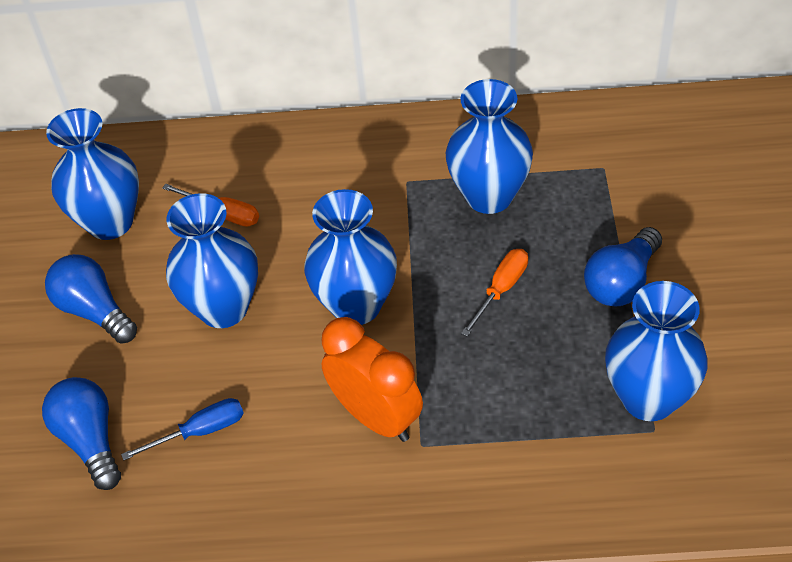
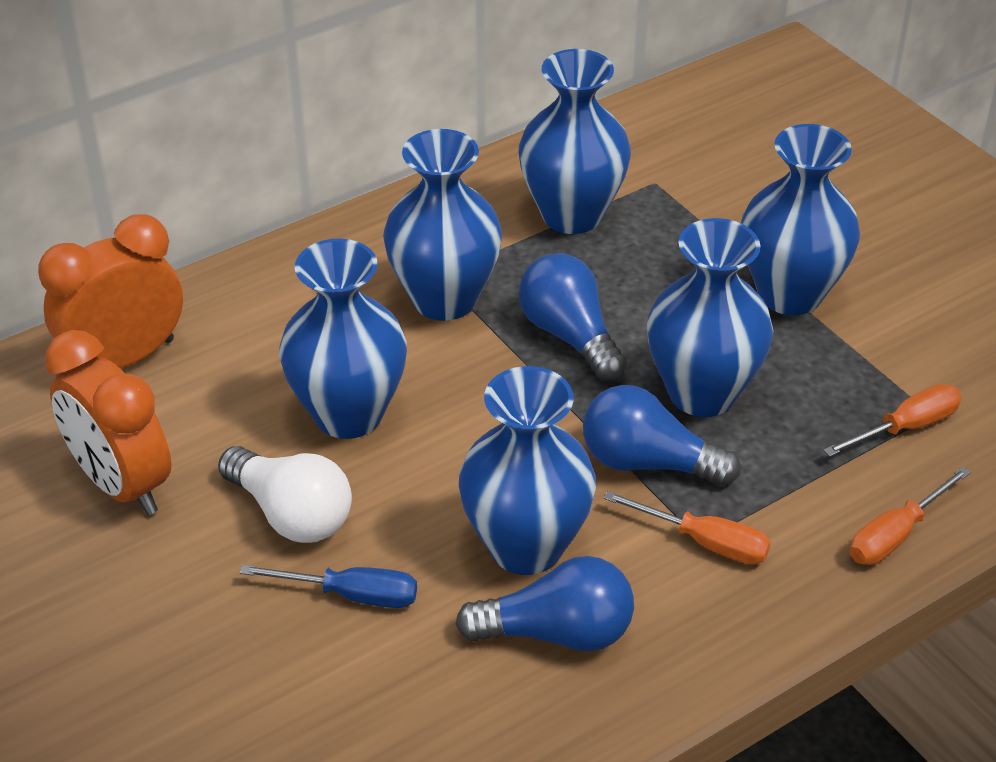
blue vase: 5 -> 6
orange clock: 1 -> 2
orange screwdriver: 2 -> 3
white light bulb: 0 -> 1

